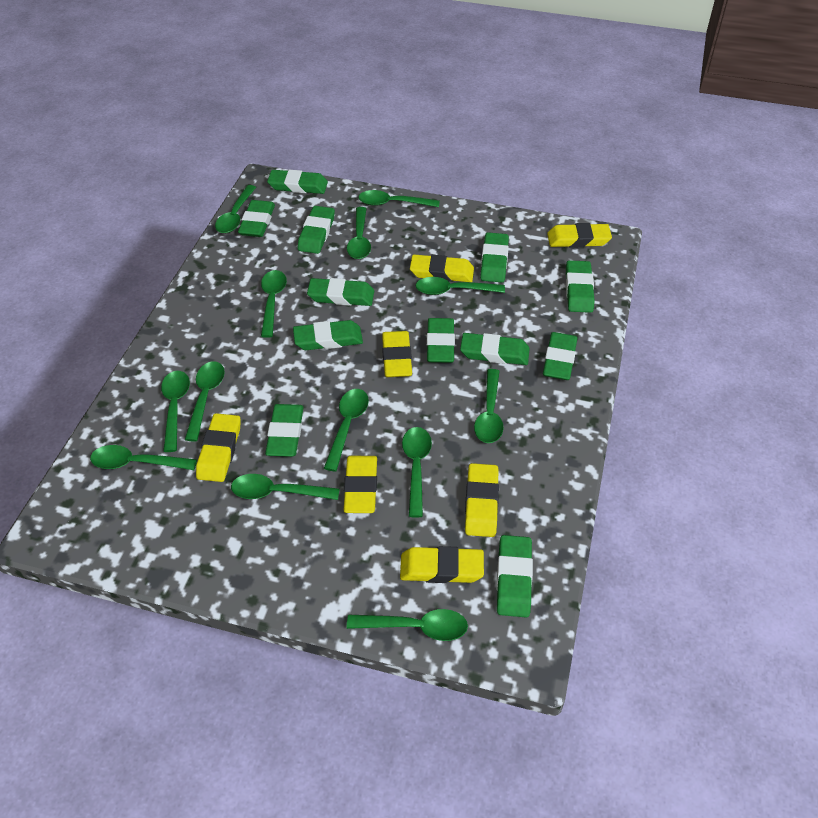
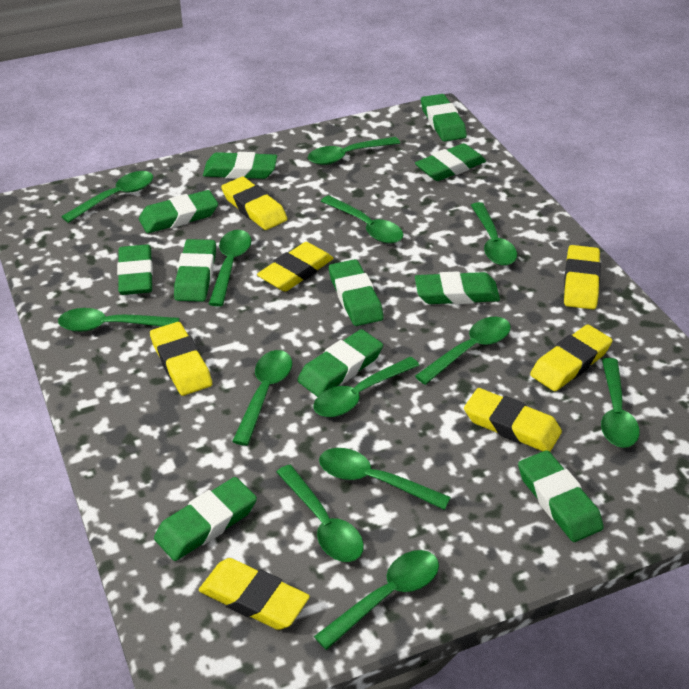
green eraser: 12 -> 11

